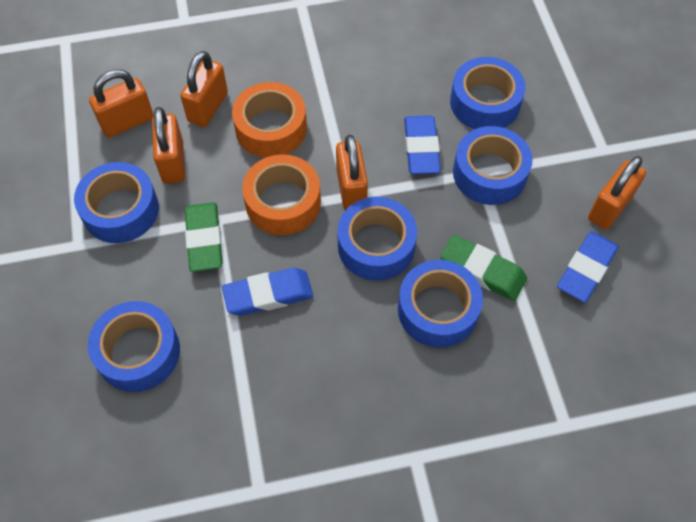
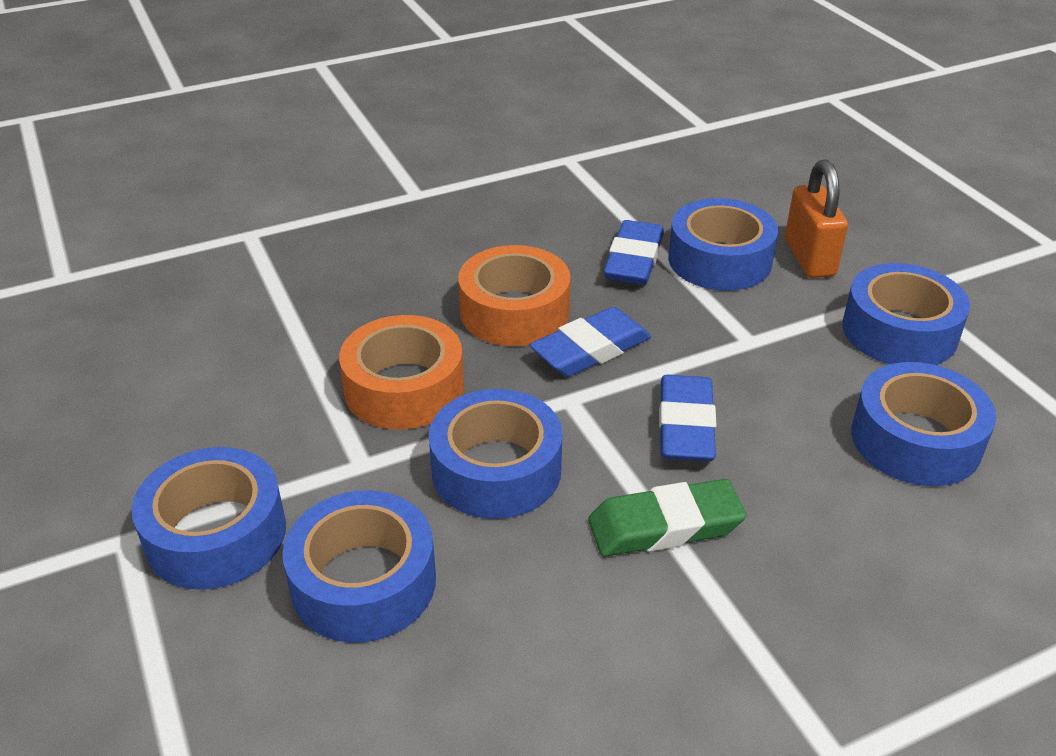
green eraser: 2 -> 1
orange padlock: 5 -> 1

